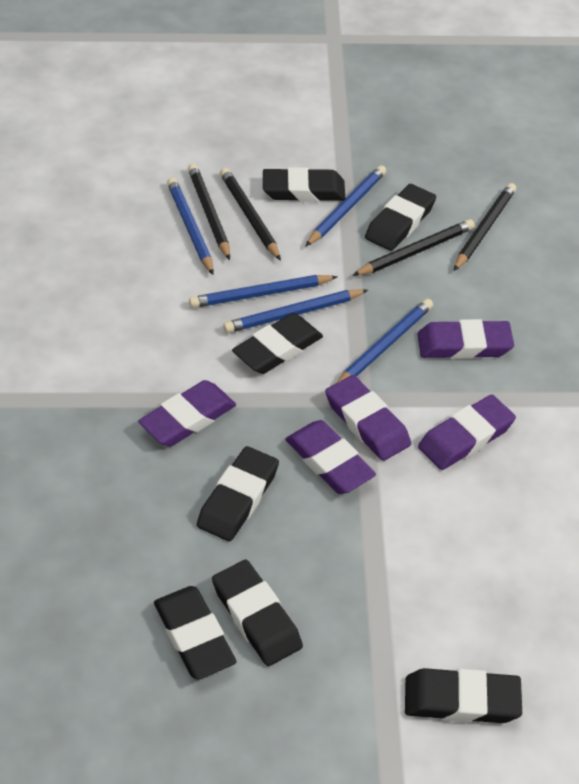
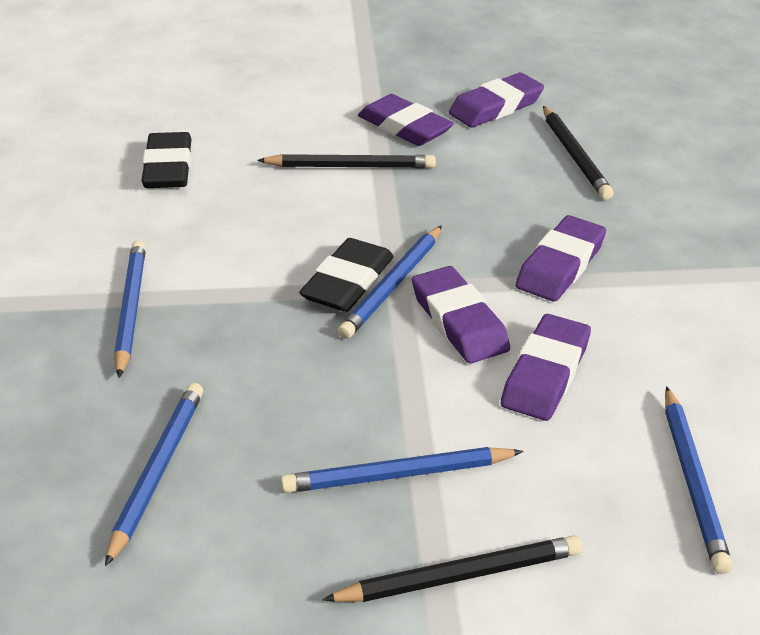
black eraser: 7 -> 2
black pencil: 4 -> 3

